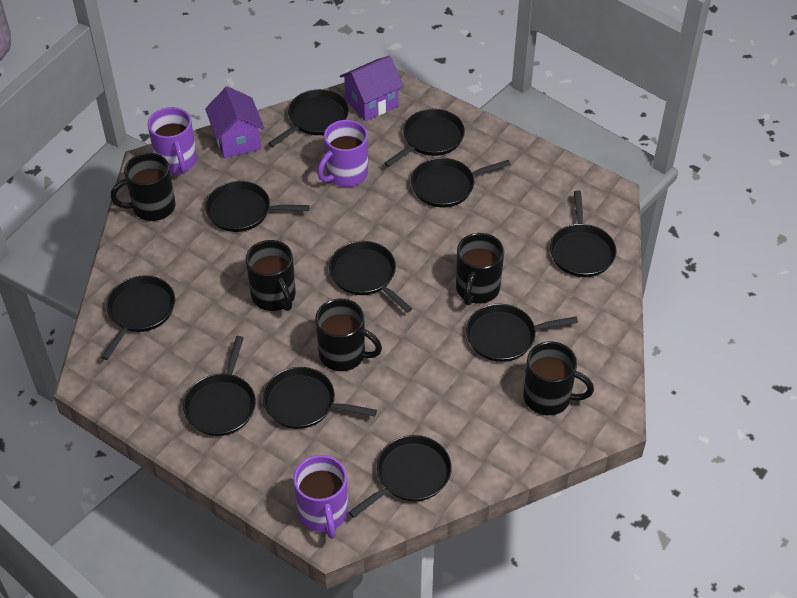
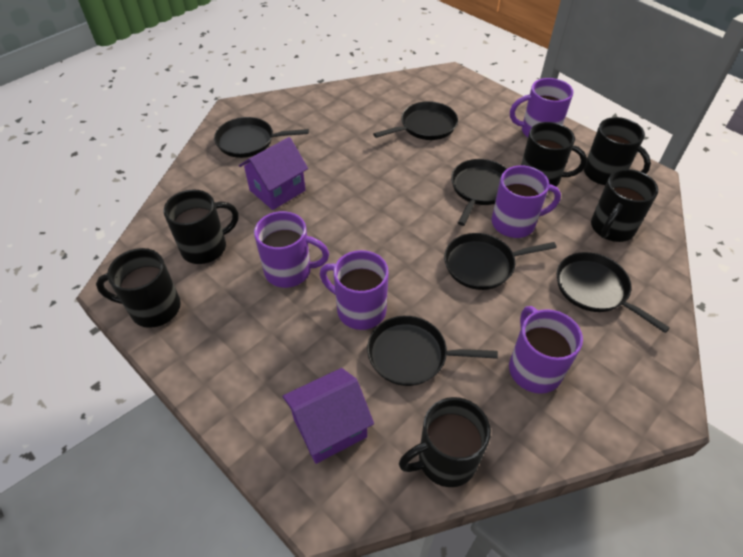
black mug: 5 -> 6
black pan: 11 -> 6
purple mug: 3 -> 5

